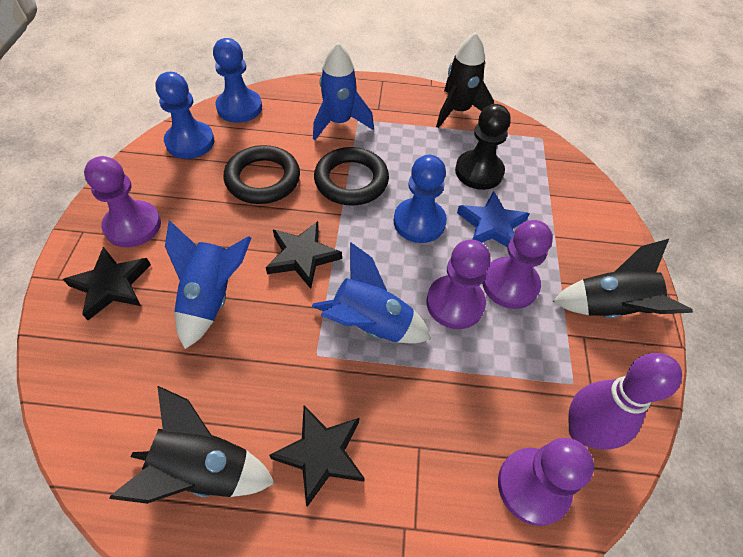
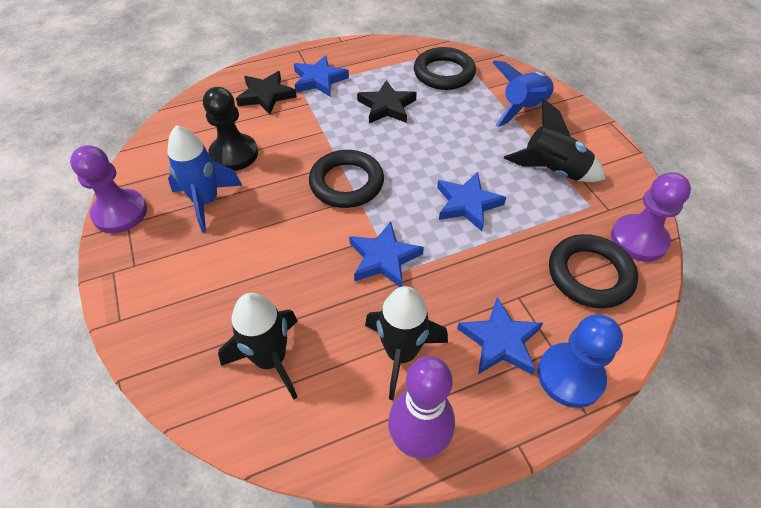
black ring: 2 -> 3
black star: 3 -> 2
blue pawn: 3 -> 1
blue rocket: 3 -> 2
blue star: 1 -> 4
purple pawn: 4 -> 2

